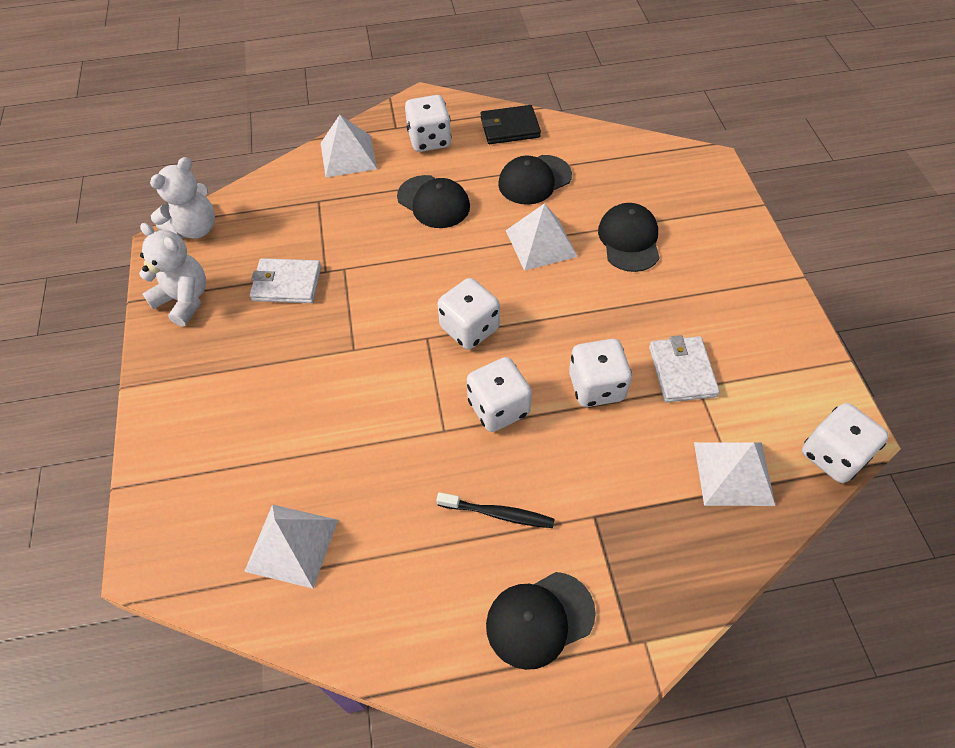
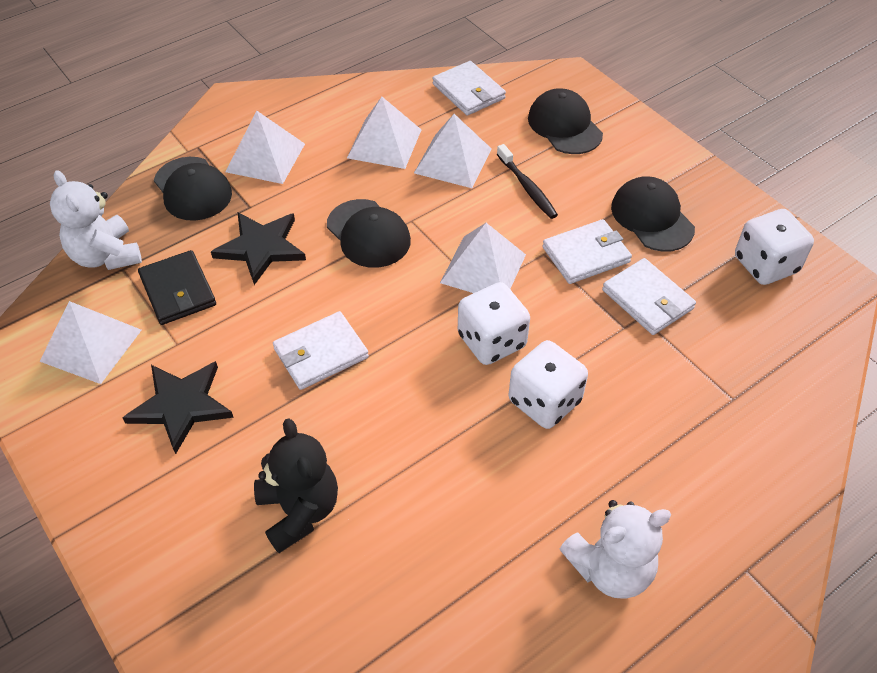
black star: 0 -> 2
black teddy bear: 0 -> 1
white dice: 5 -> 3
white pyramid: 4 -> 5
white wallet: 2 -> 4

